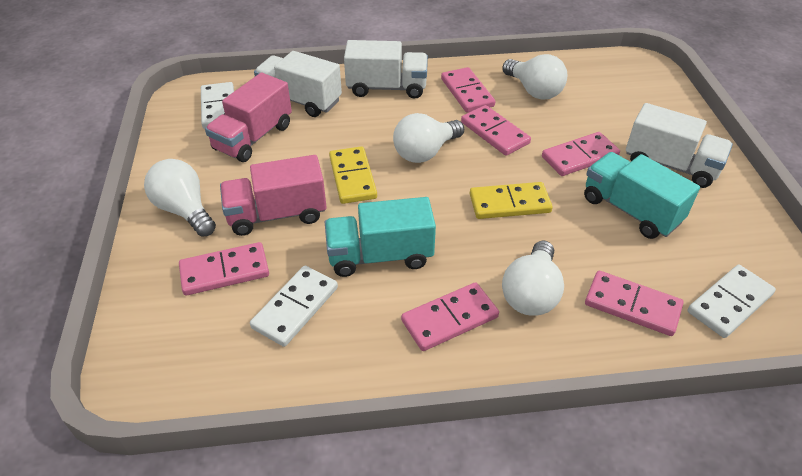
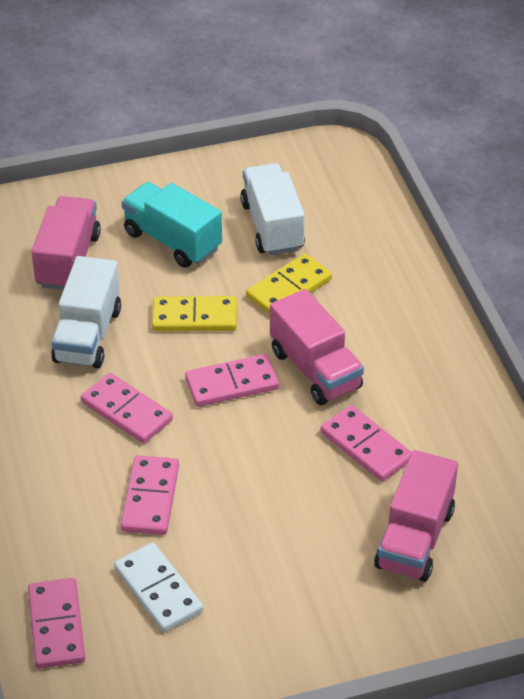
pink domino: 6 -> 5
pink truck: 2 -> 3
turquoise truck: 2 -> 1
white domino: 3 -> 1
white light bulb: 4 -> 0
white truck: 3 -> 2

